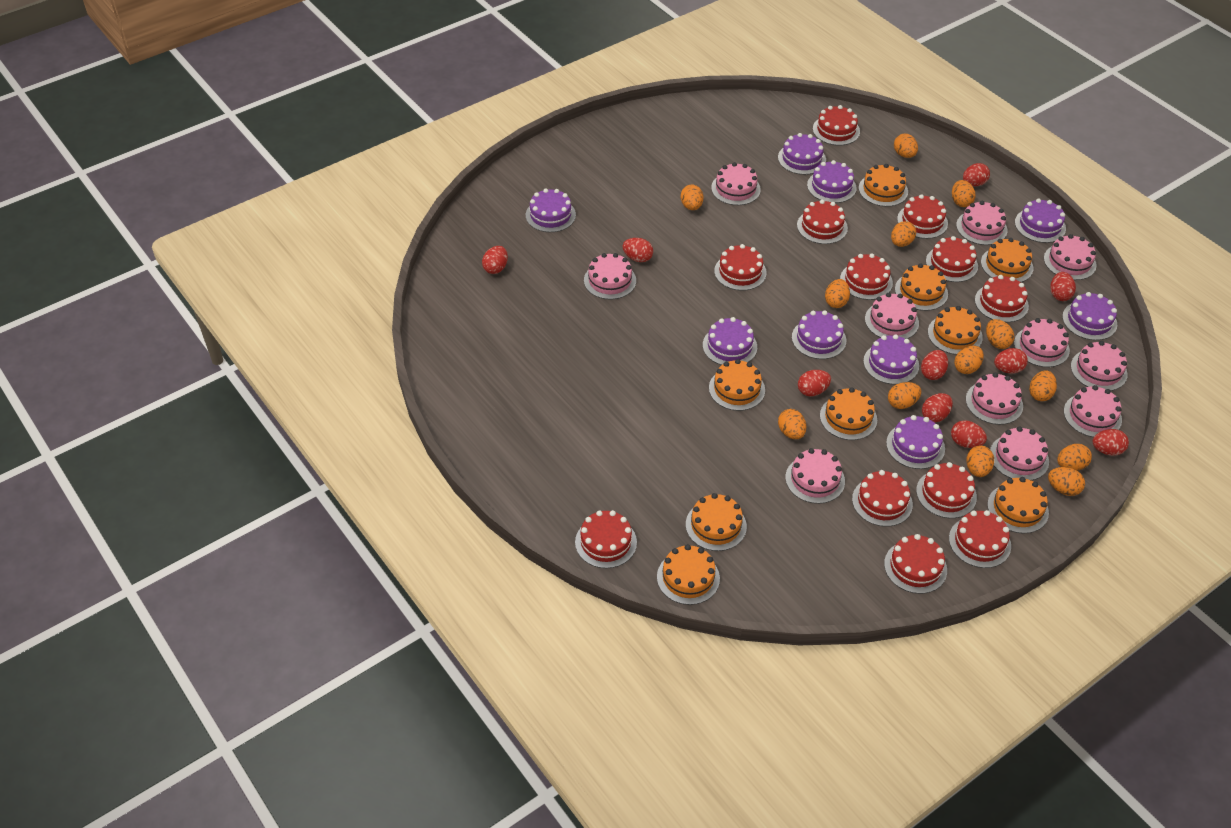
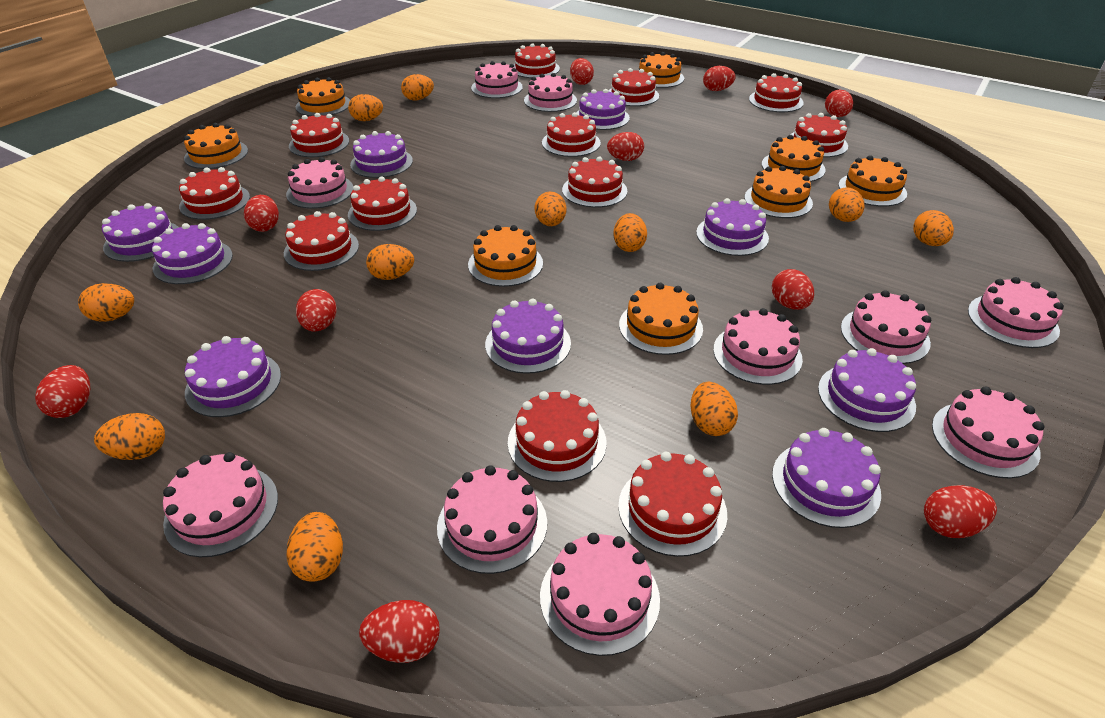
orange cake: 9 -> 8
orange egg: 13 -> 11
pink cake: 11 -> 10

